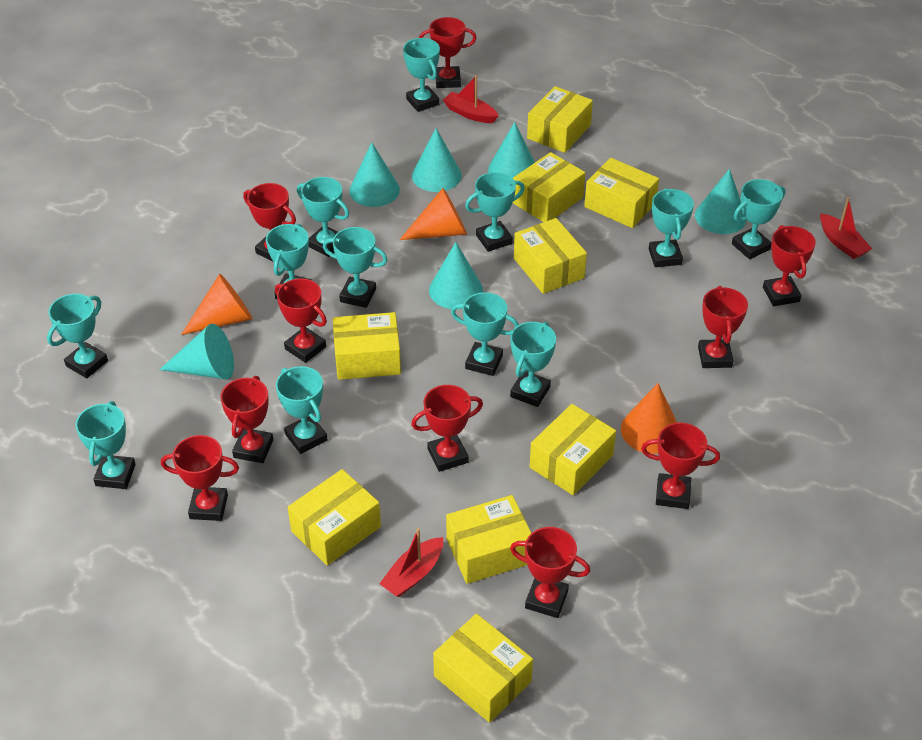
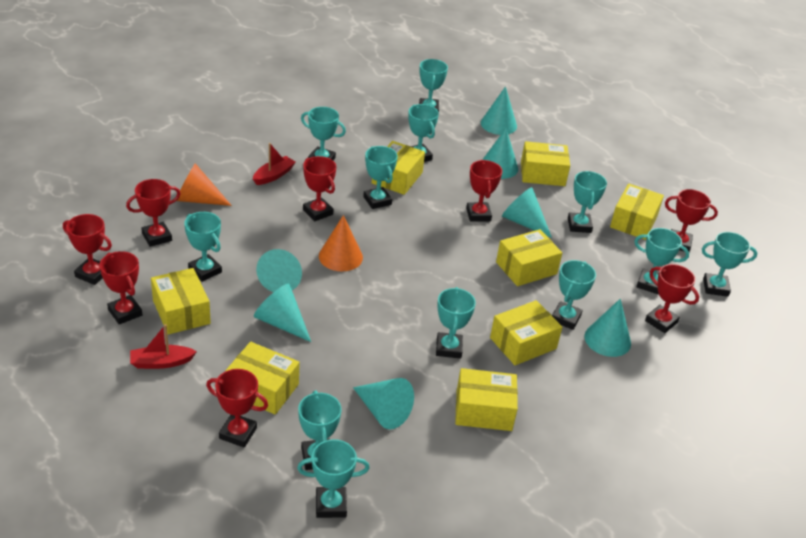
orange cone: 3 -> 2
red boat: 3 -> 2
red trophy: 10 -> 8
turquoise cone: 6 -> 7
yellow box: 9 -> 8

